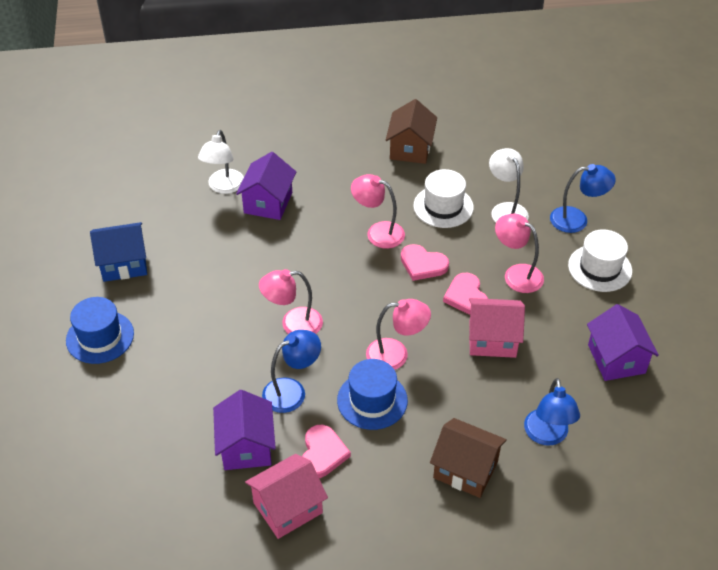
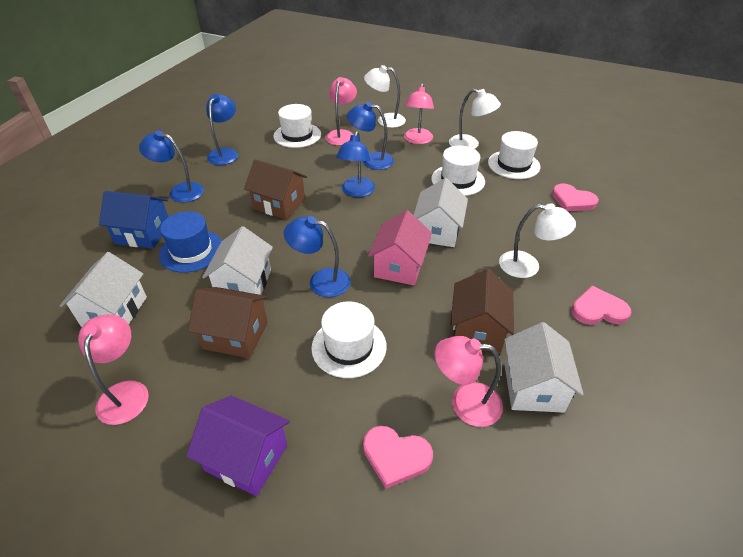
blue hat: 2 -> 1
blue lamp: 3 -> 5
brown house: 2 -> 3
pink house: 2 -> 1
purple house: 3 -> 1
white hat: 2 -> 4
white house: 0 -> 4
white lamp: 2 -> 3

